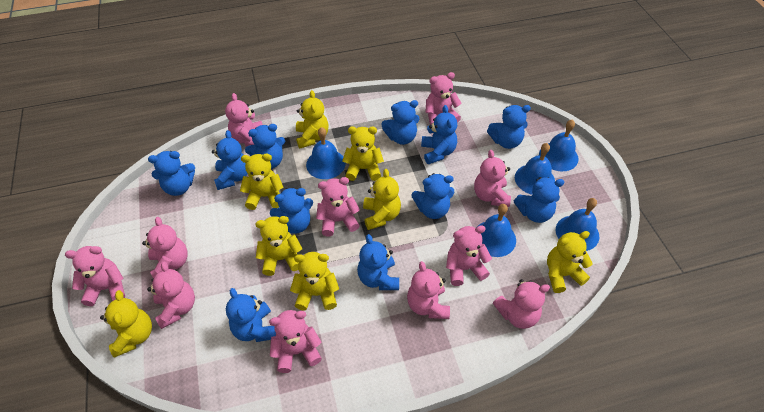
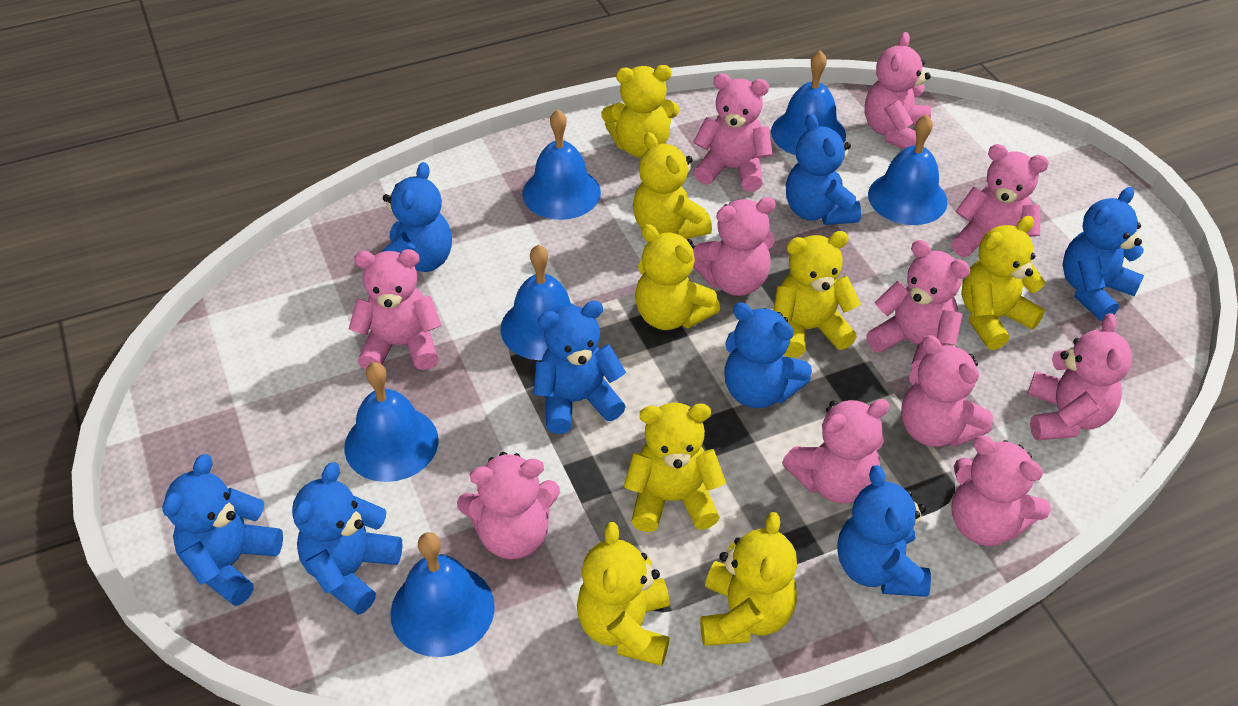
blue bell: 5 -> 6
blue teddy bear: 11 -> 8

